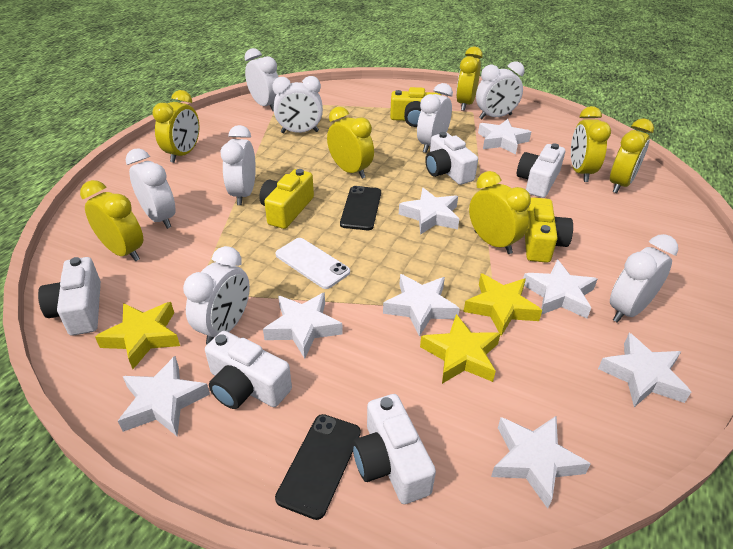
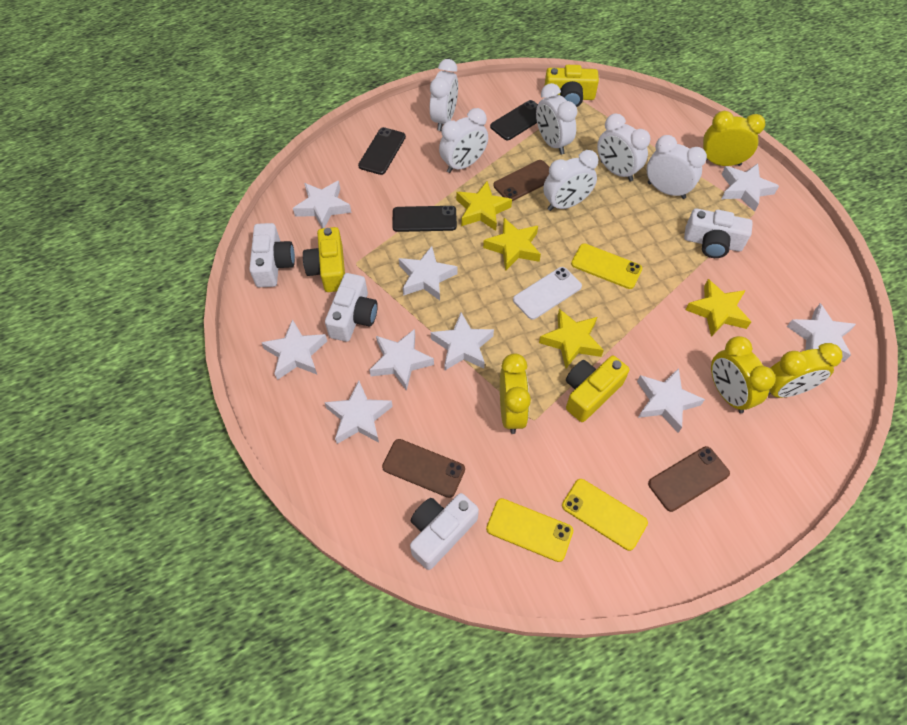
black phone: 2 -> 3
brown phone: 0 -> 3
white camera: 5 -> 4
white clock: 8 -> 6
white star: 8 -> 9
yellow clock: 7 -> 4
yellow phone: 0 -> 3
yellow star: 3 -> 4

